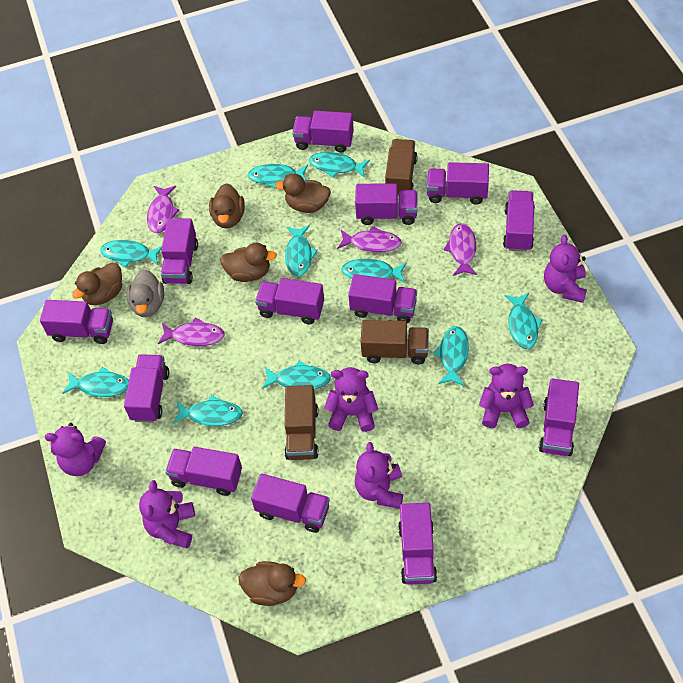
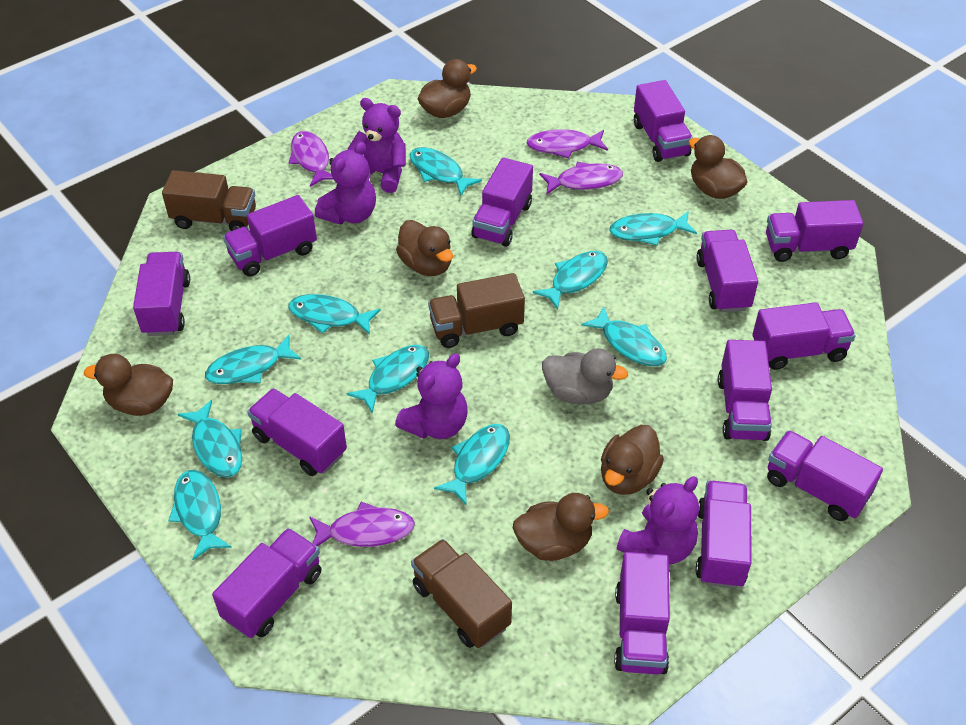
brown duck: 5 -> 6
purple teddy bear: 6 -> 4

